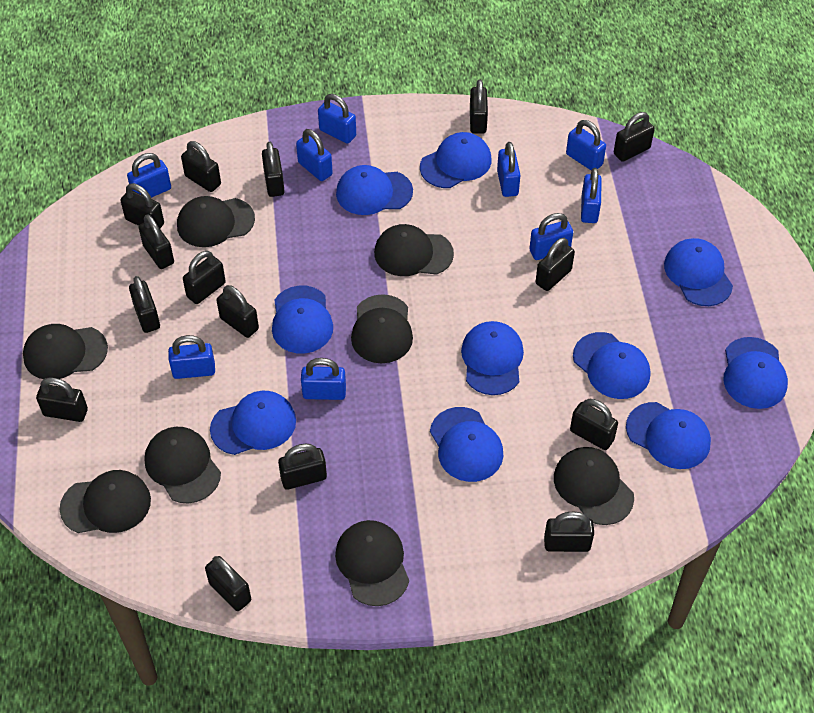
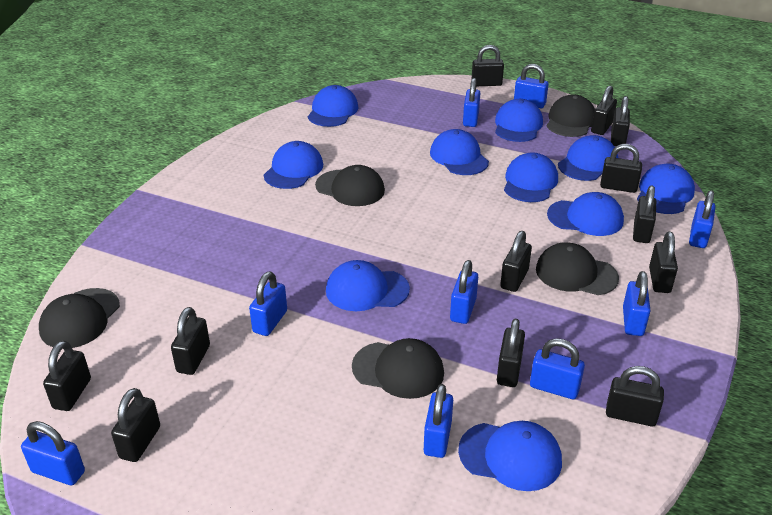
black cap: 8 -> 5
black padlock: 15 -> 12

